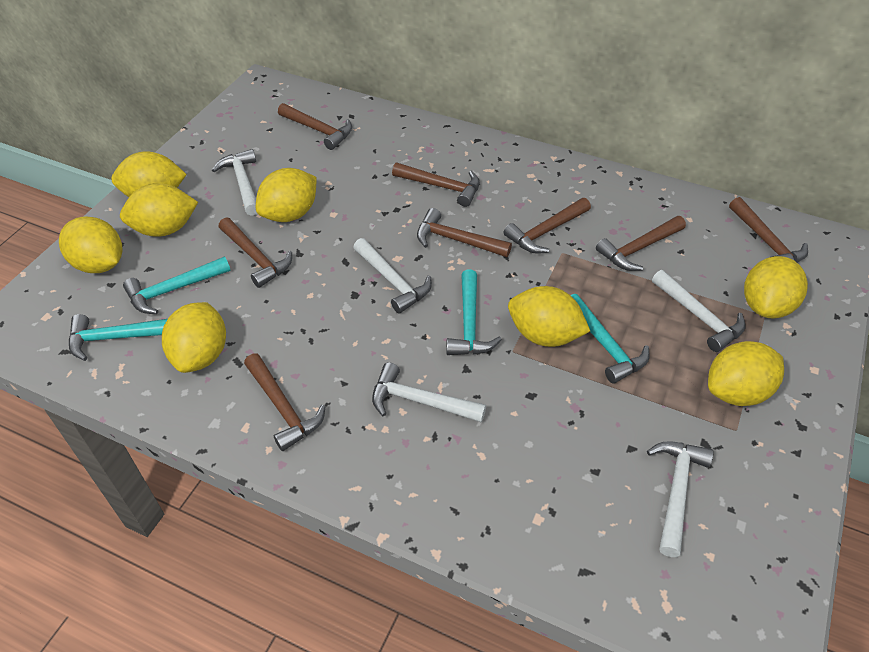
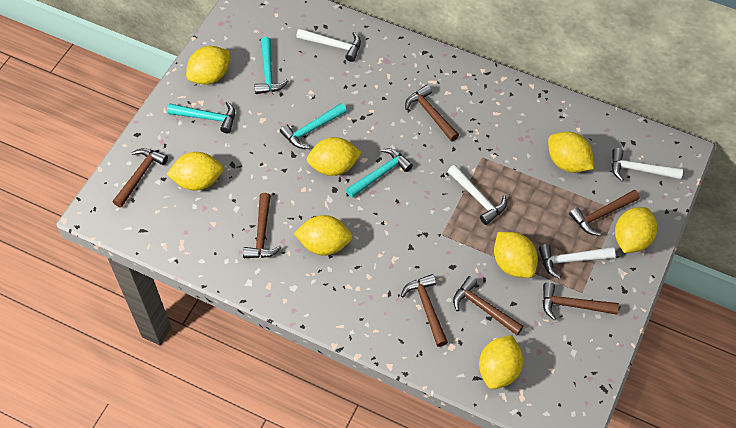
brown hammer: 8 -> 7
white hammer: 5 -> 4

